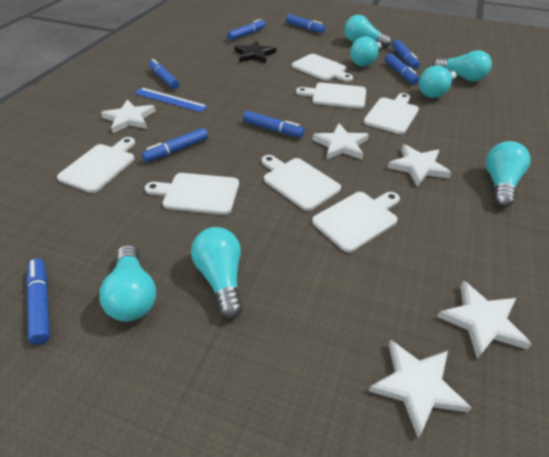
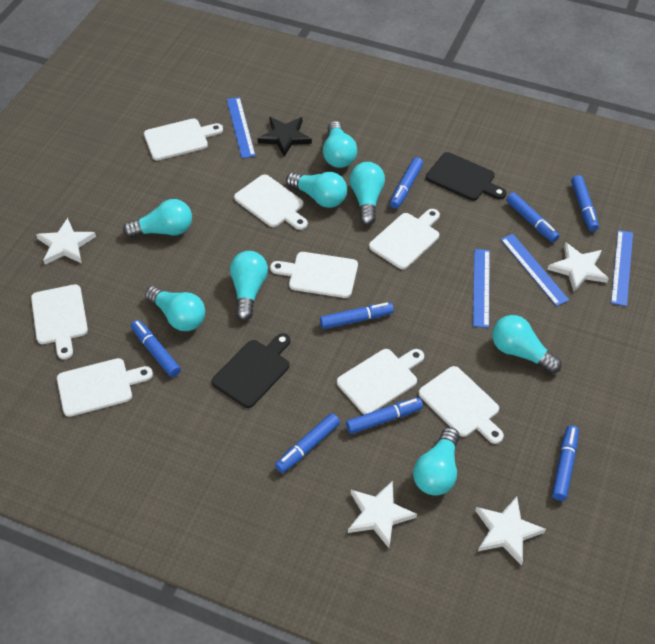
black cutting board: 0 -> 2
blue ruler: 1 -> 4
turquoise light bulb: 7 -> 8
white cutting board: 7 -> 8
white star: 5 -> 4

